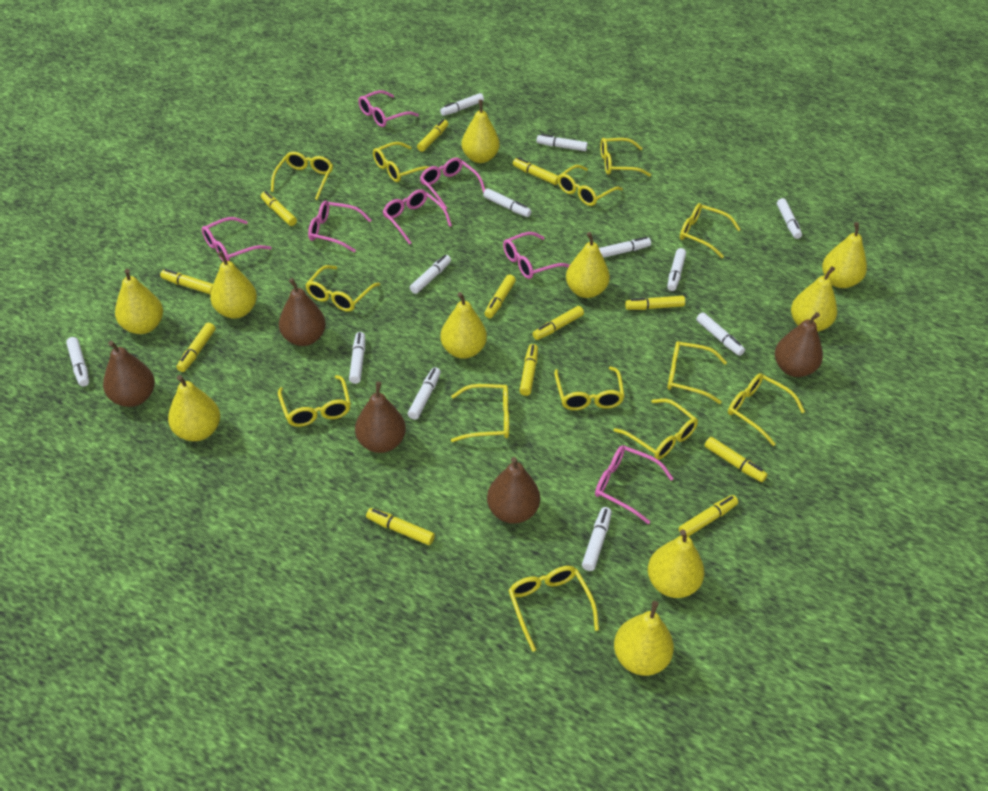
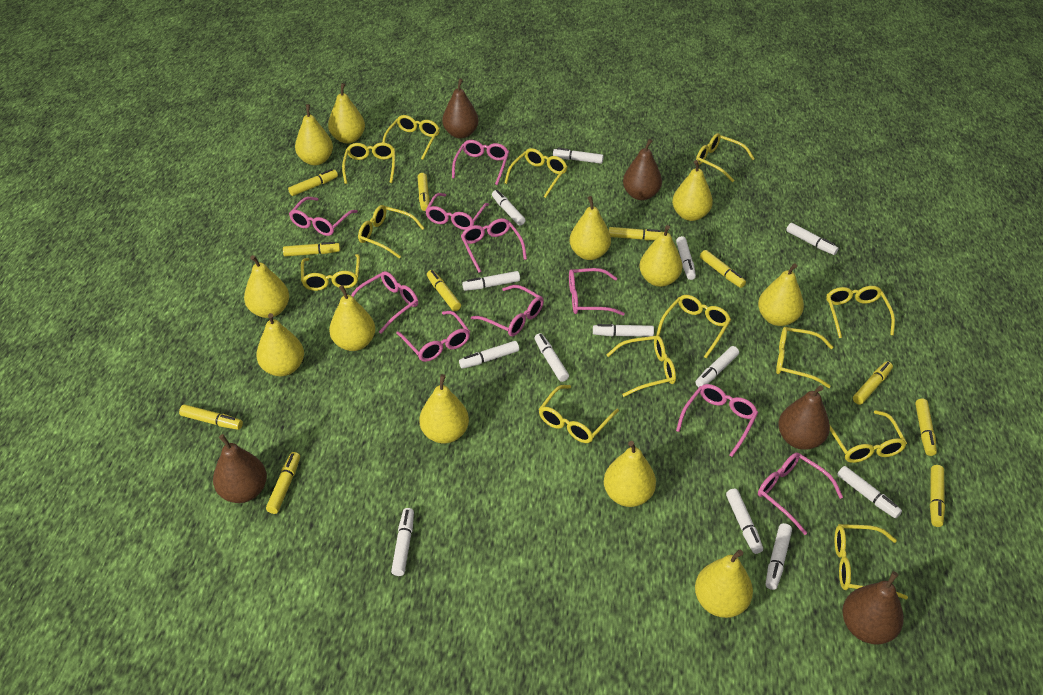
pink glasses: 7 -> 10
white marker: 12 -> 13
yellow marker: 12 -> 11
yellow pear: 10 -> 12

